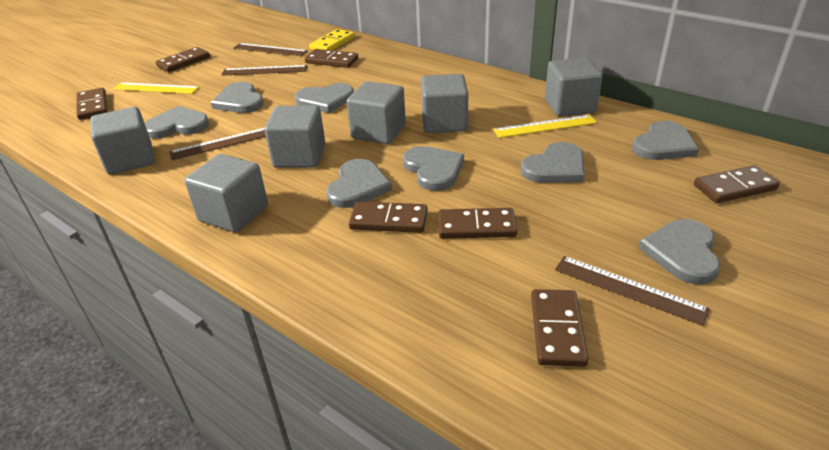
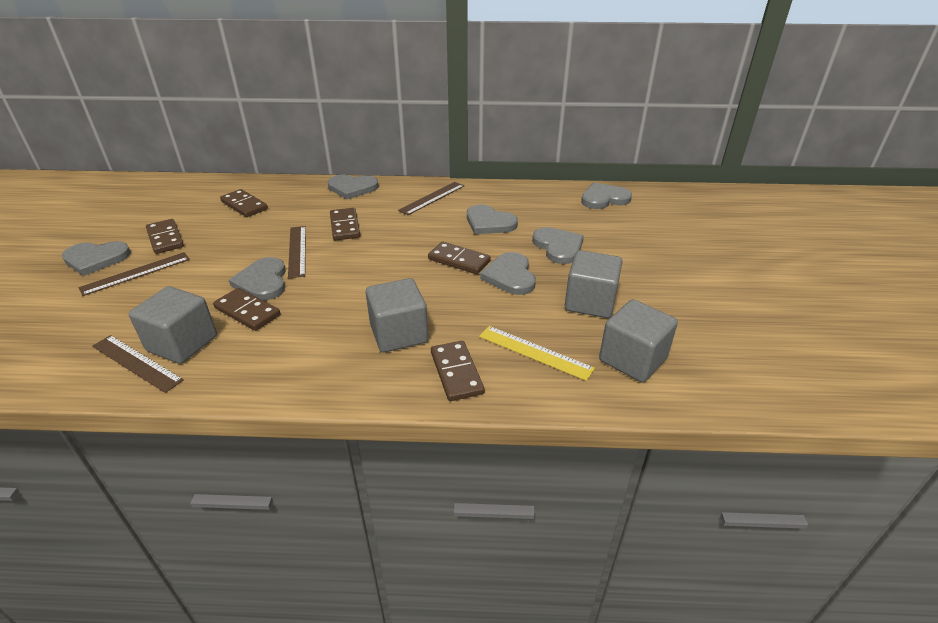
brown domino: 7 -> 6
grey cube: 6 -> 4
grey heart: 8 -> 7
yellow domino: 1 -> 0
yellow ruler: 2 -> 1

